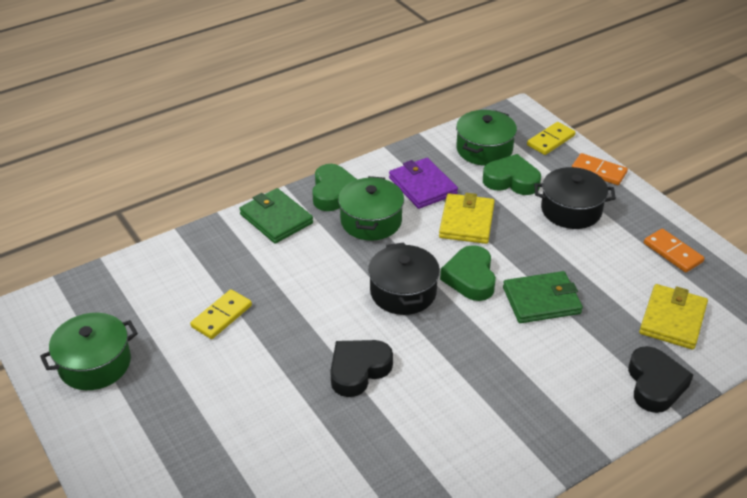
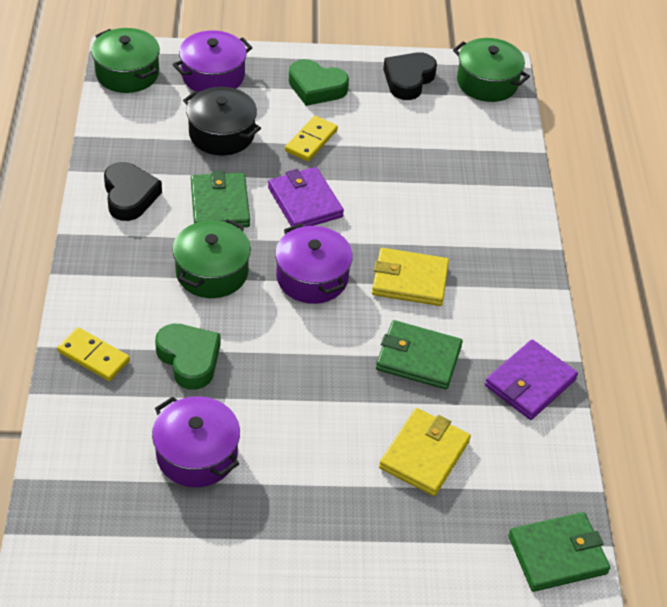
black pot: 2 -> 1
green heart: 3 -> 2
green wallet: 2 -> 3
orange domino: 2 -> 0
purple pot: 0 -> 3
purple wallet: 1 -> 2

